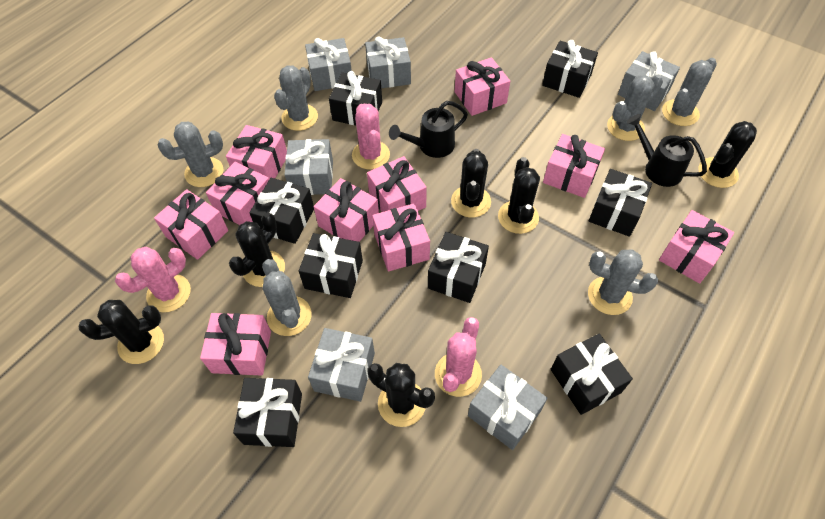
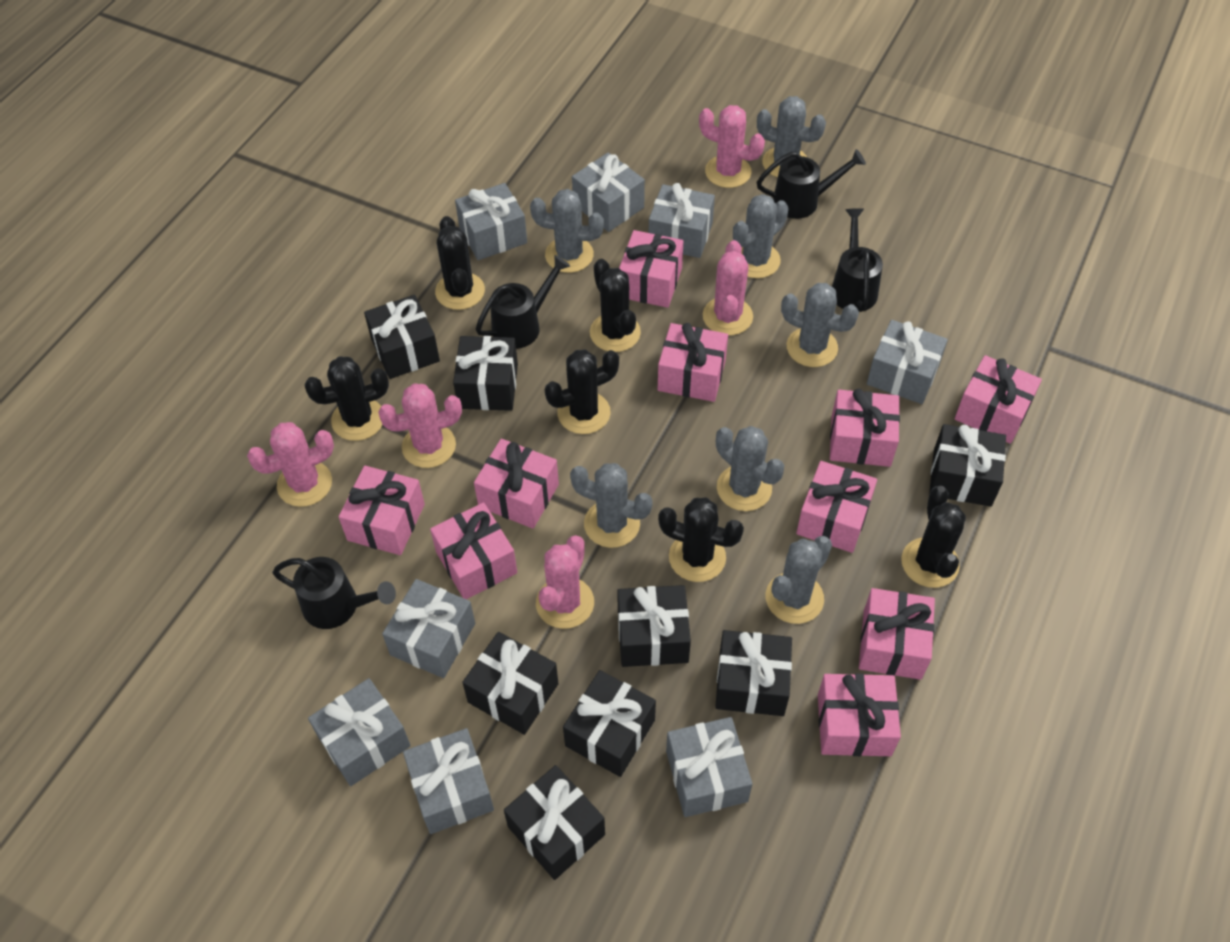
black watering can: 2 -> 4
grey cactus: 6 -> 7
grey gift: 6 -> 8
pink cactus: 3 -> 5

